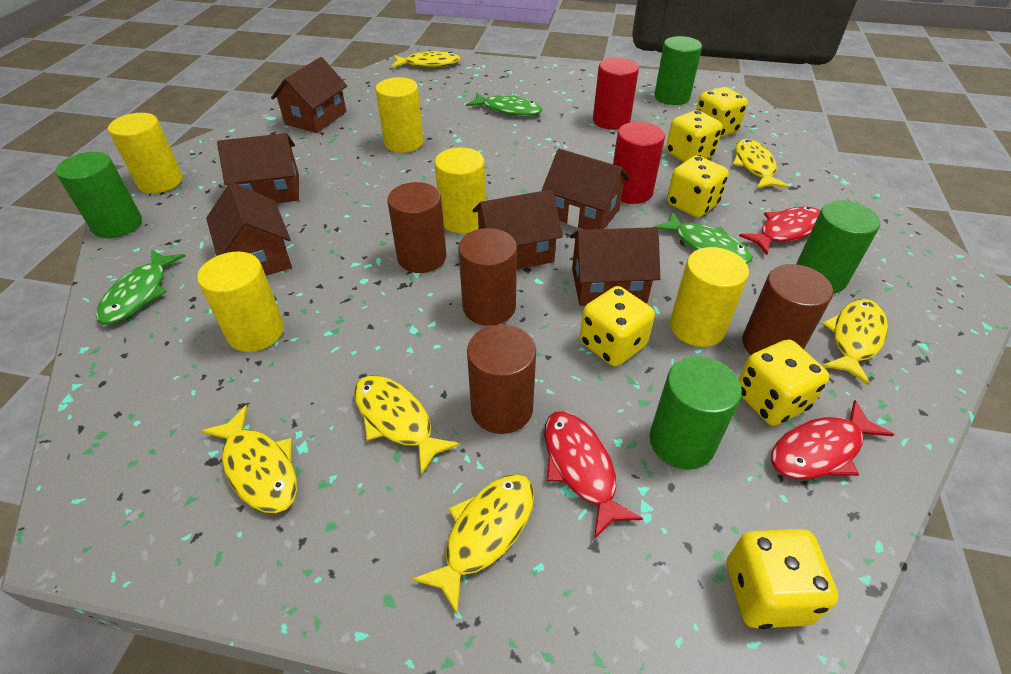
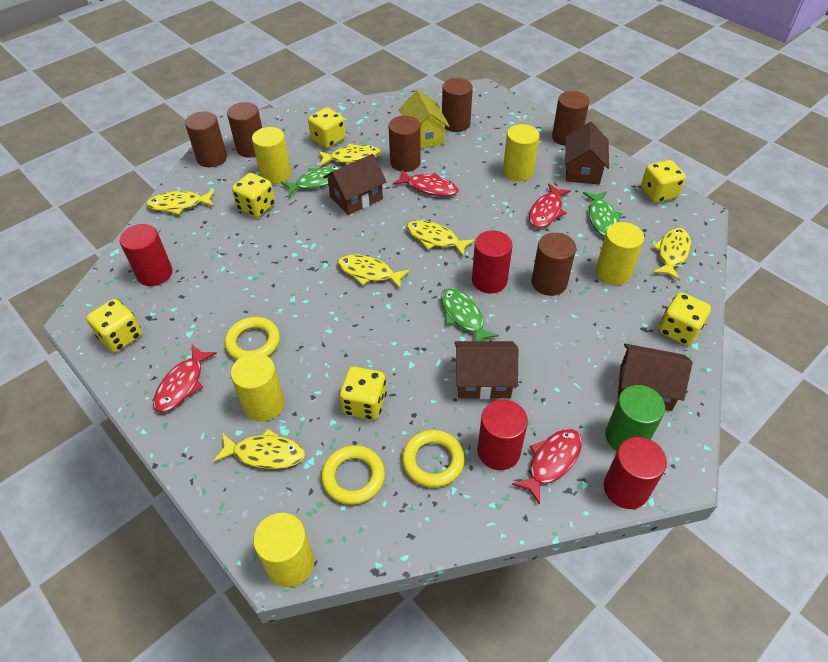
brown cylinder: 4 -> 6
brown house: 6 -> 4
green cylinder: 4 -> 1
red cylinder: 2 -> 4
red fish: 3 -> 4
yellow house: 0 -> 1
yellow ring: 0 -> 3

